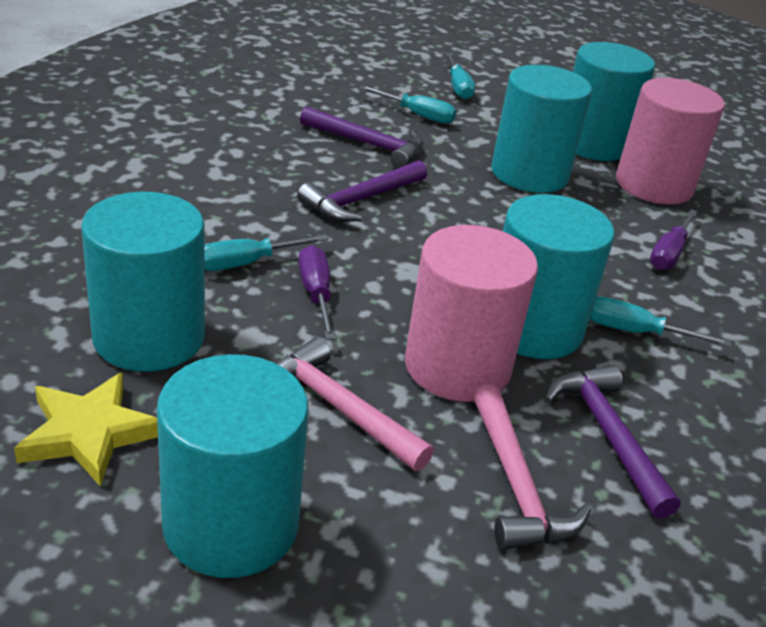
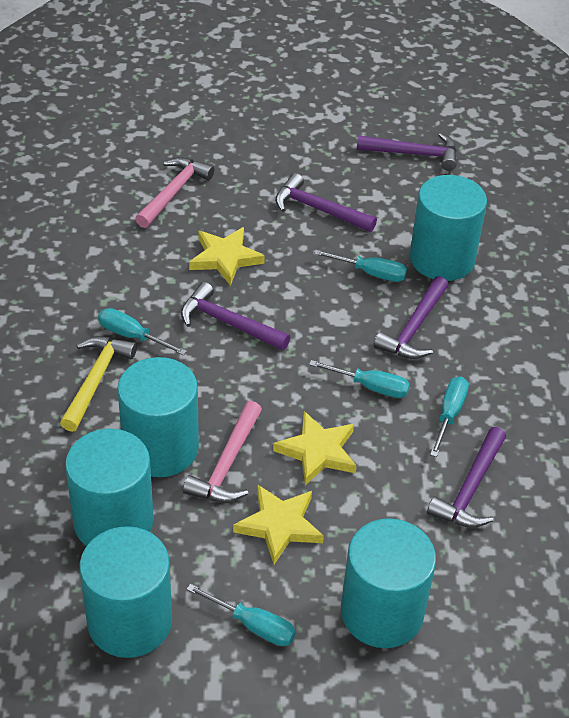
pink cylinder: 2 -> 0
purple hammer: 3 -> 5
purple screwdriver: 2 -> 0
turquoise screwdriver: 4 -> 5
yellow hammer: 0 -> 1
yellow star: 1 -> 3

